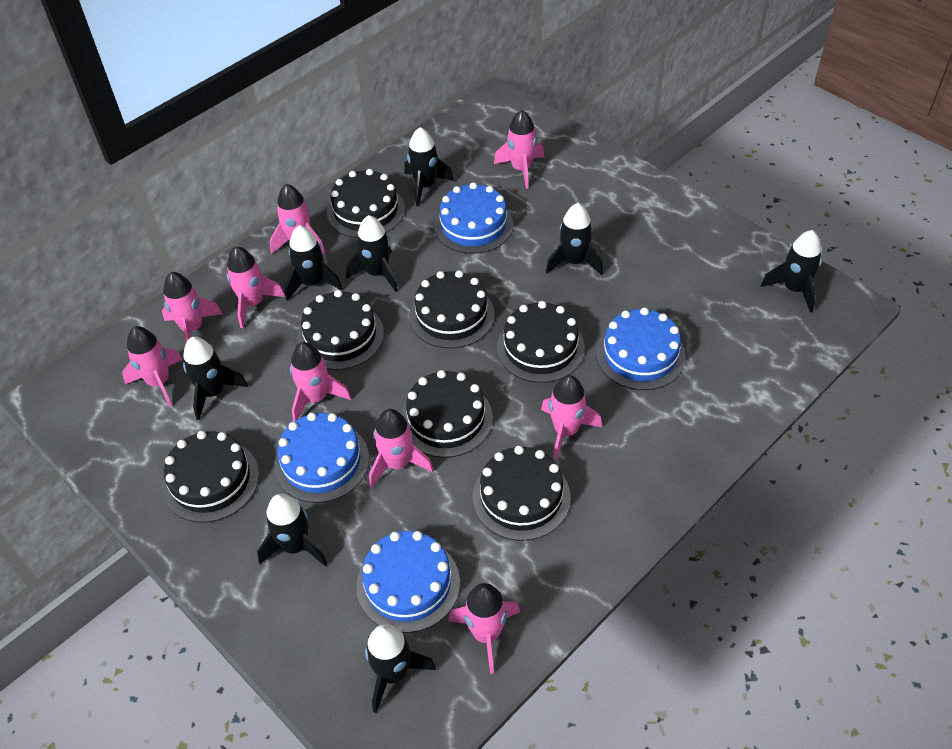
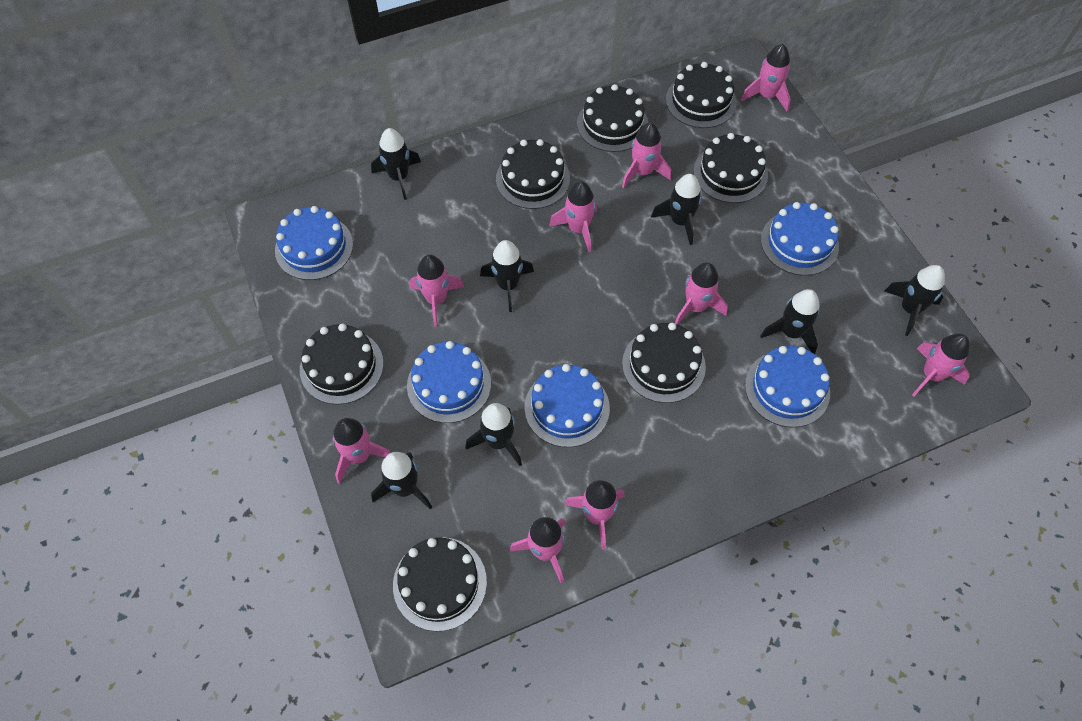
black rocket: 8 -> 7
blue cake: 4 -> 5

